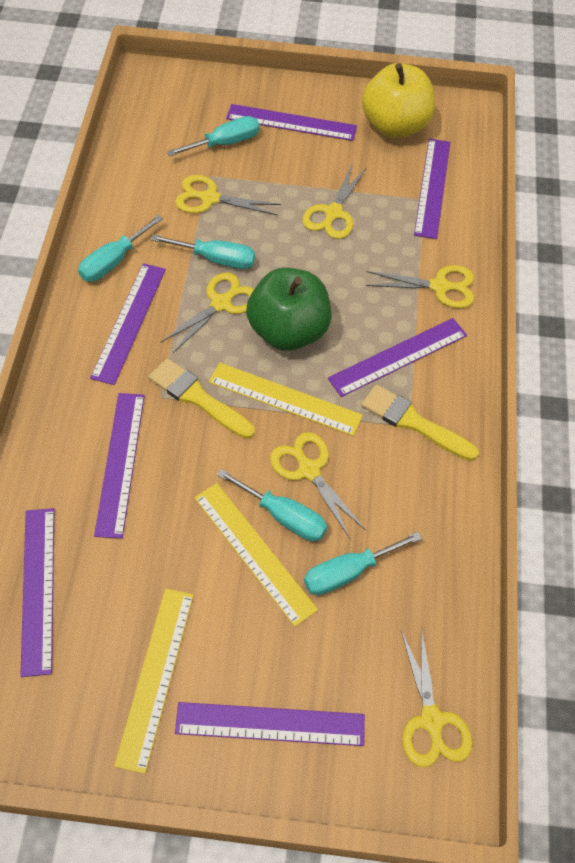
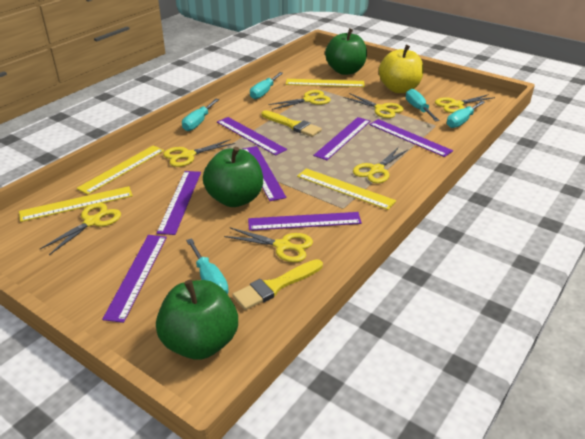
green apple: 1 -> 3
yellow ruler: 3 -> 4
yellow scissors: 6 -> 7

